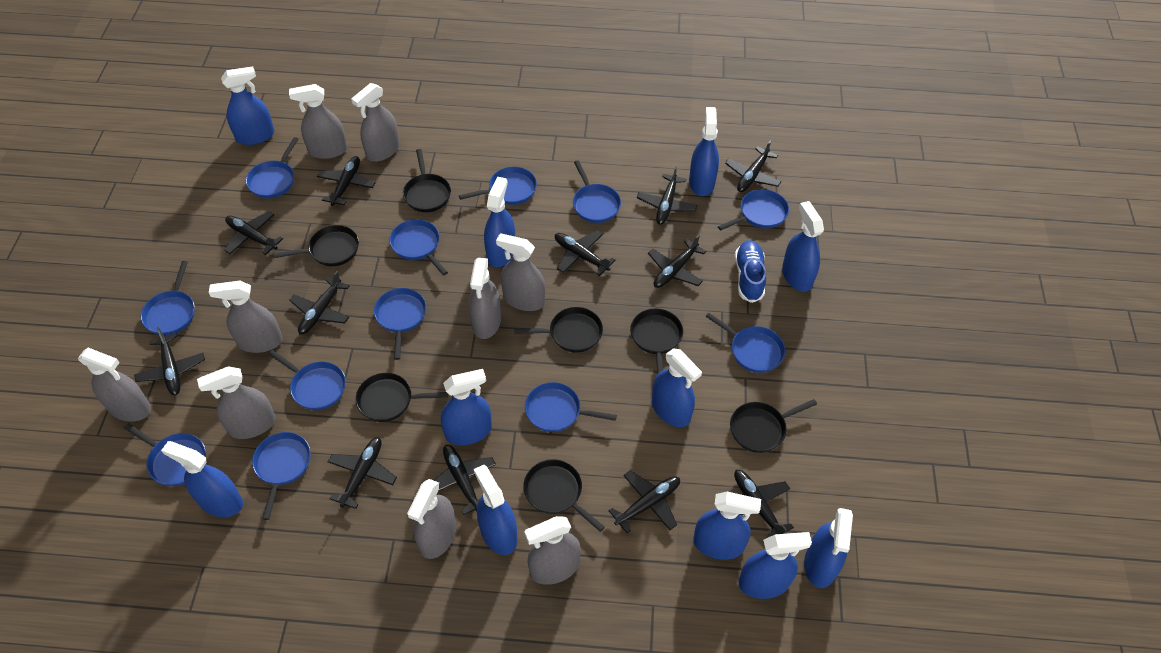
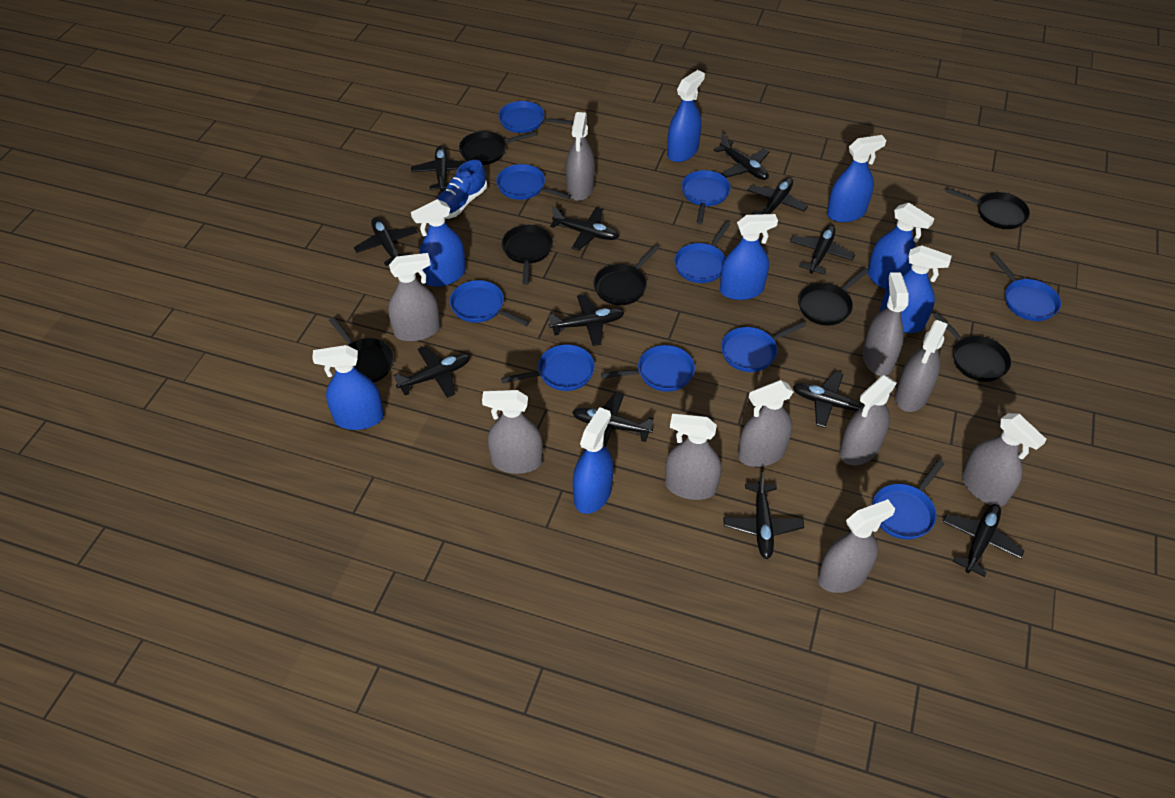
blue pan: 12 -> 10
blue spray bottle: 11 -> 8
grey spray bottle: 9 -> 10

